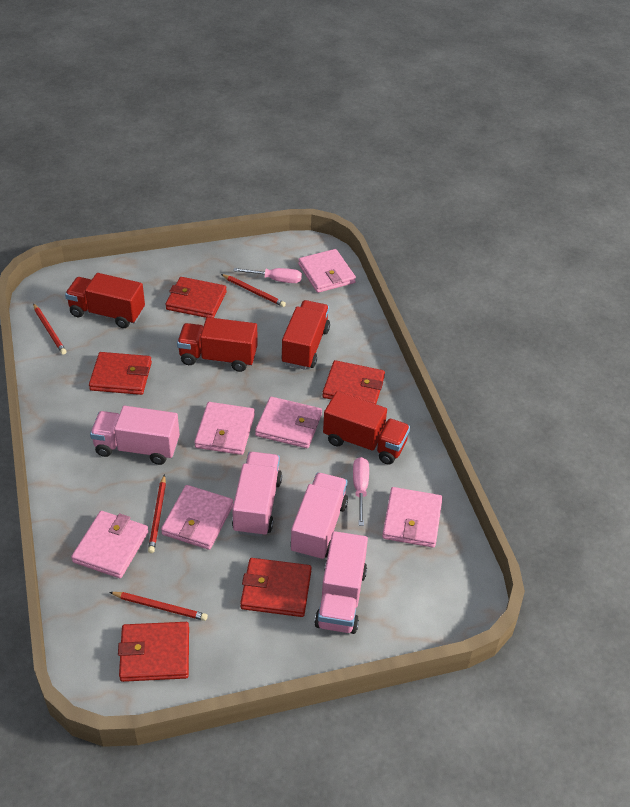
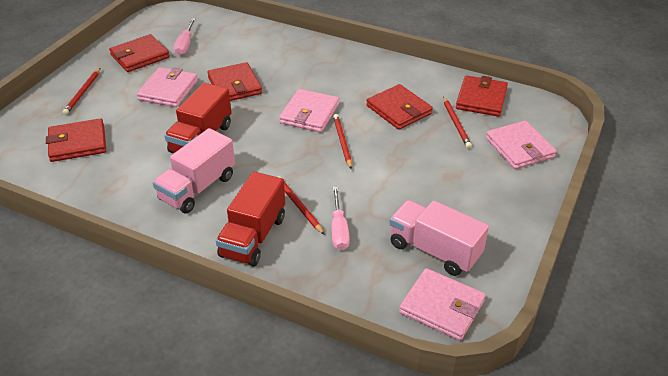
pink truck: 4 -> 2
pink wallet: 6 -> 4
red truck: 4 -> 2

